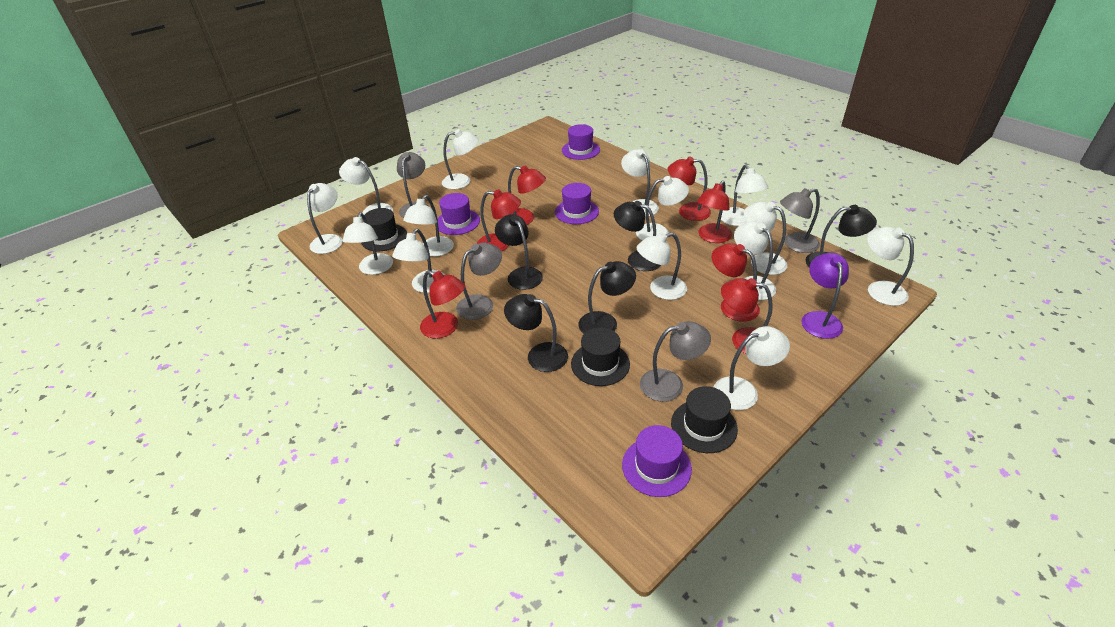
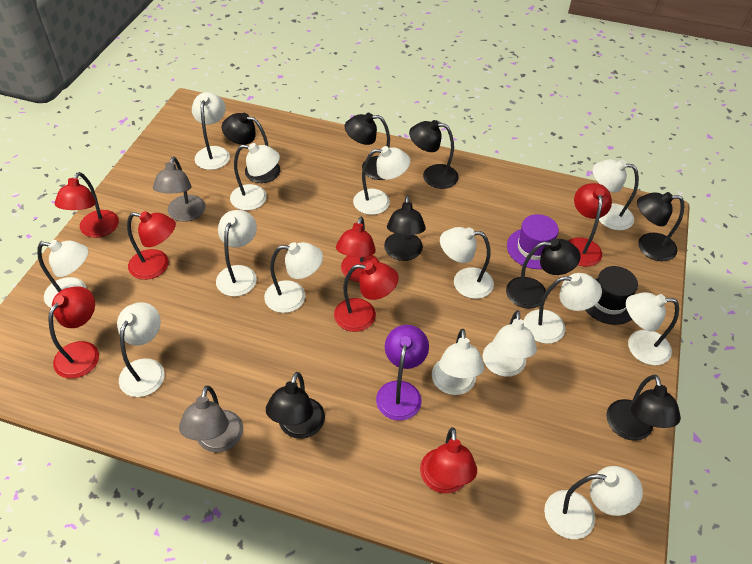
black hat: 3 -> 1
black lamp: 5 -> 8
grey lamp: 4 -> 2
purple hat: 4 -> 1

